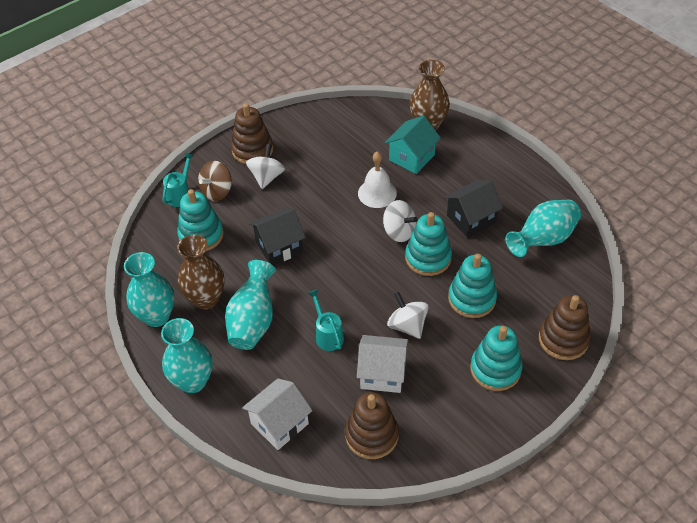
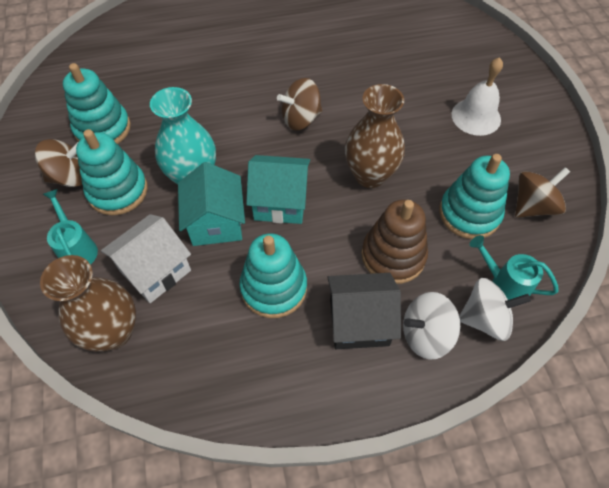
black house: 2 -> 1
brown spinning top: 1 -> 3
brown stacking toy: 3 -> 1
turquoise house: 1 -> 2
turquoise vase: 4 -> 1
white house: 2 -> 1
white spinning top: 3 -> 2

